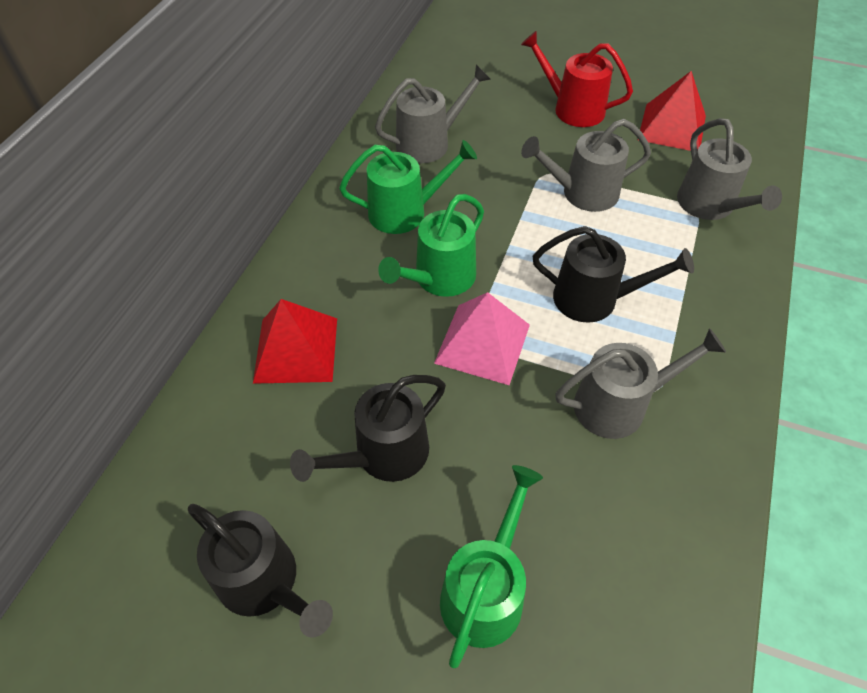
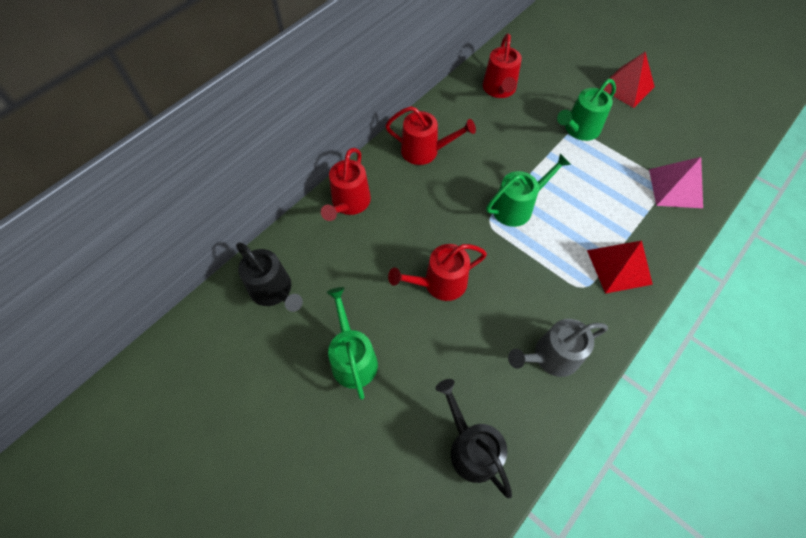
black watering can: 3 -> 2
grey watering can: 4 -> 1
red watering can: 1 -> 4

